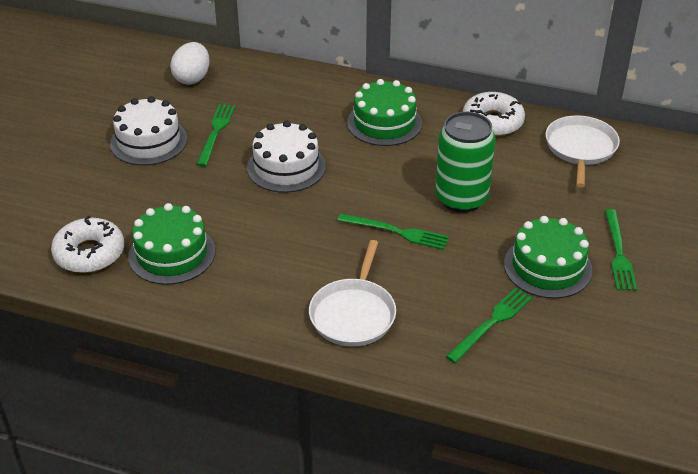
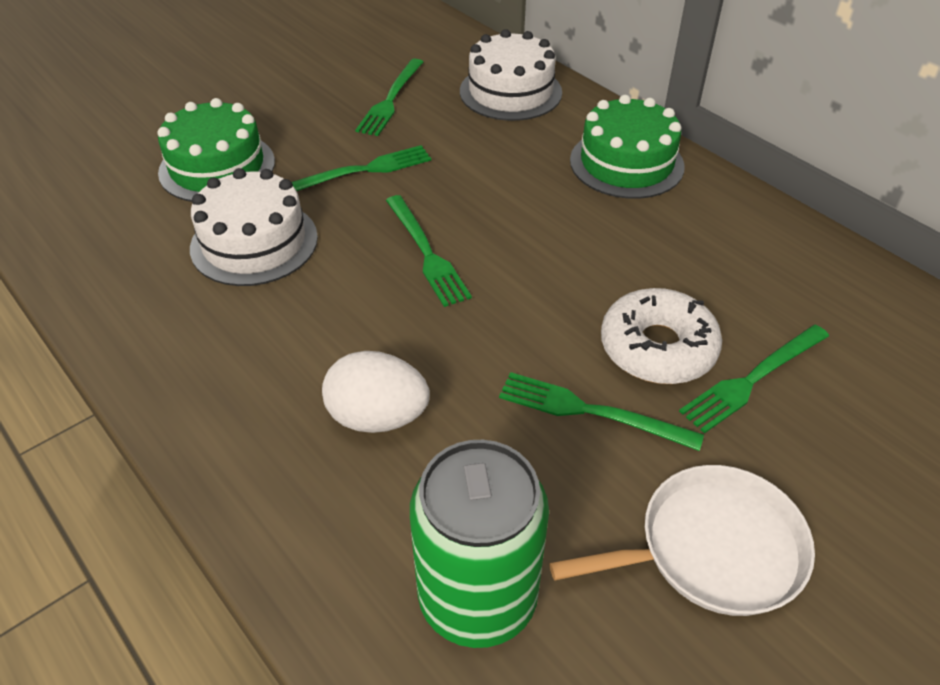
green cake: 3 -> 2
green fork: 4 -> 5
white donut: 2 -> 1
white pan: 2 -> 1

